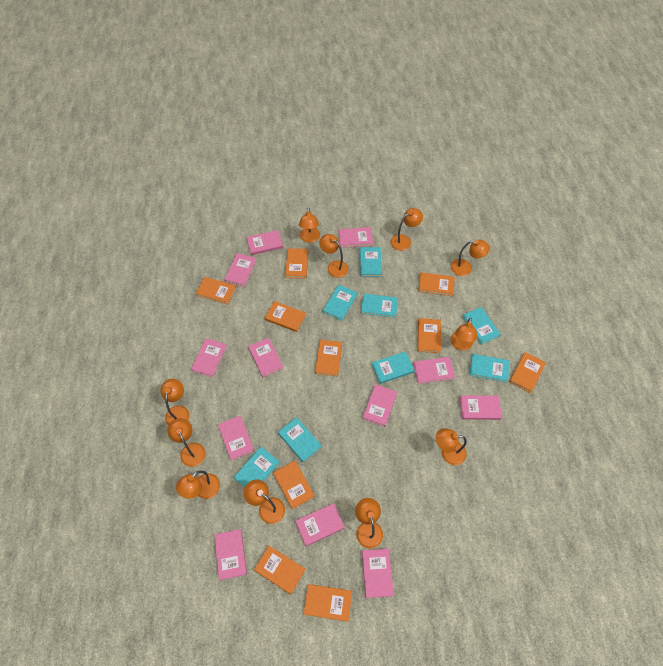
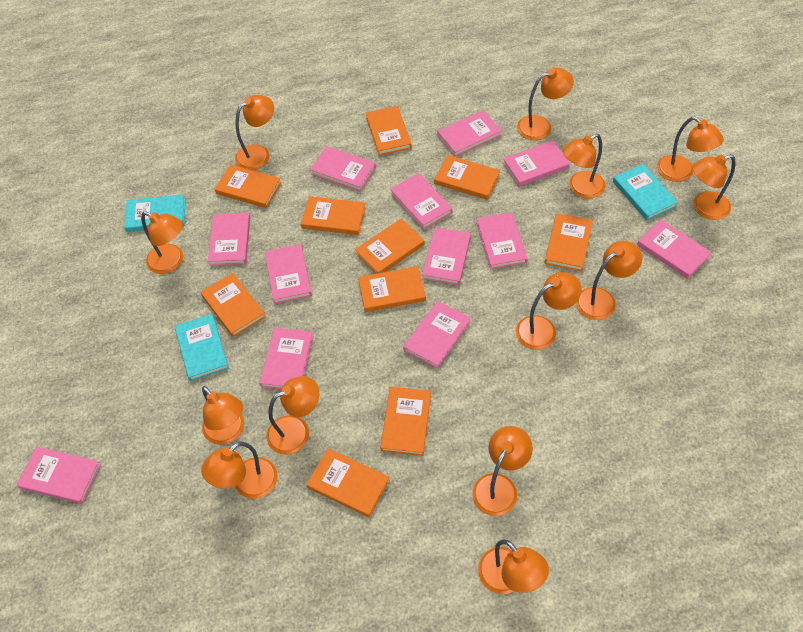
orange lamp: 11 -> 13
turquoise book: 8 -> 3

